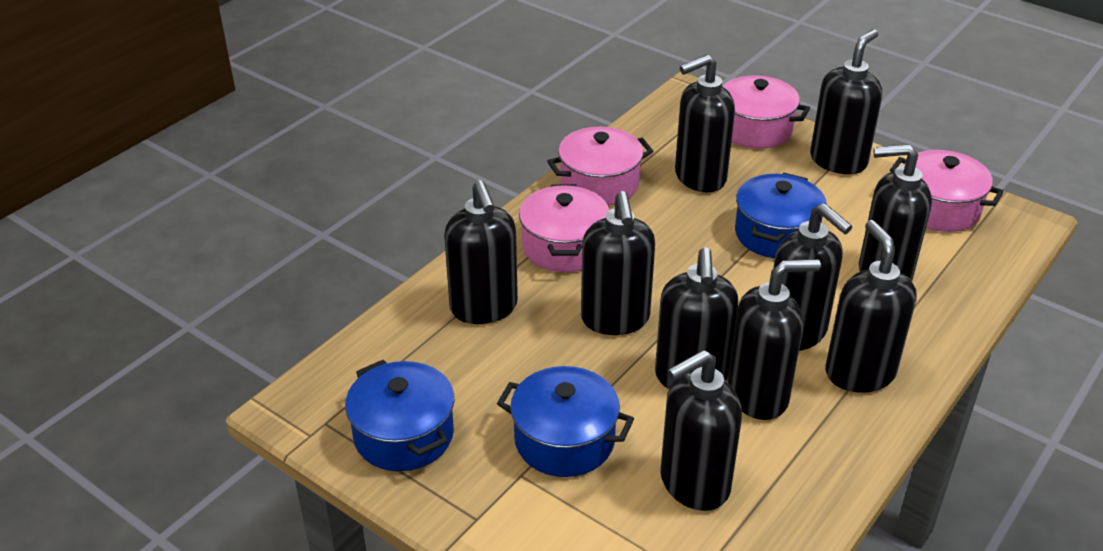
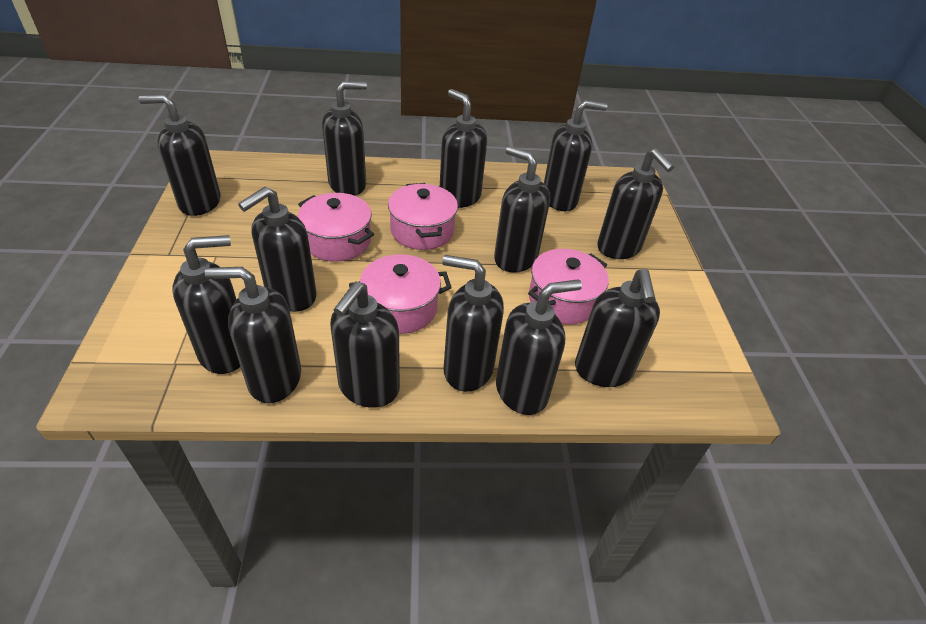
black soap dispenser: 10 -> 13
blue pot: 3 -> 0

